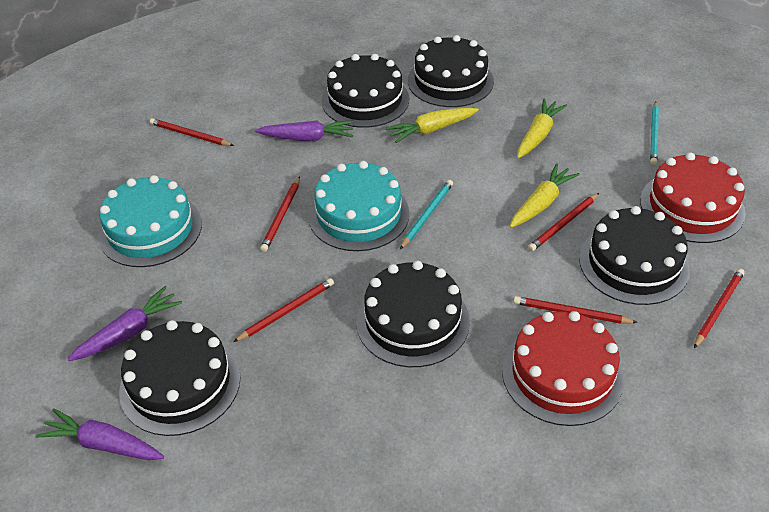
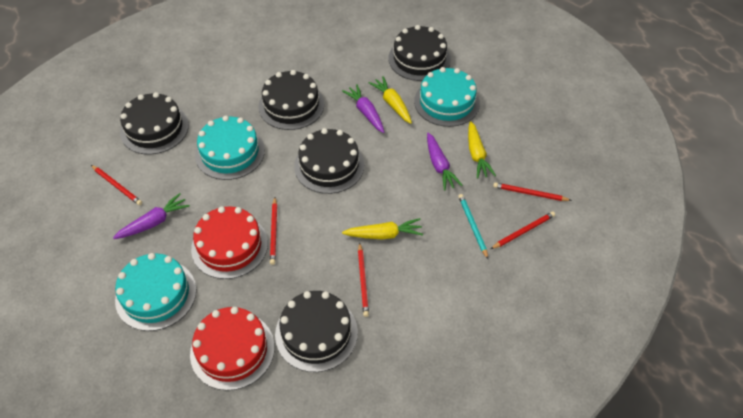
red pencil: 6 -> 5
turquoise cake: 2 -> 3
turquoise pencil: 2 -> 1

